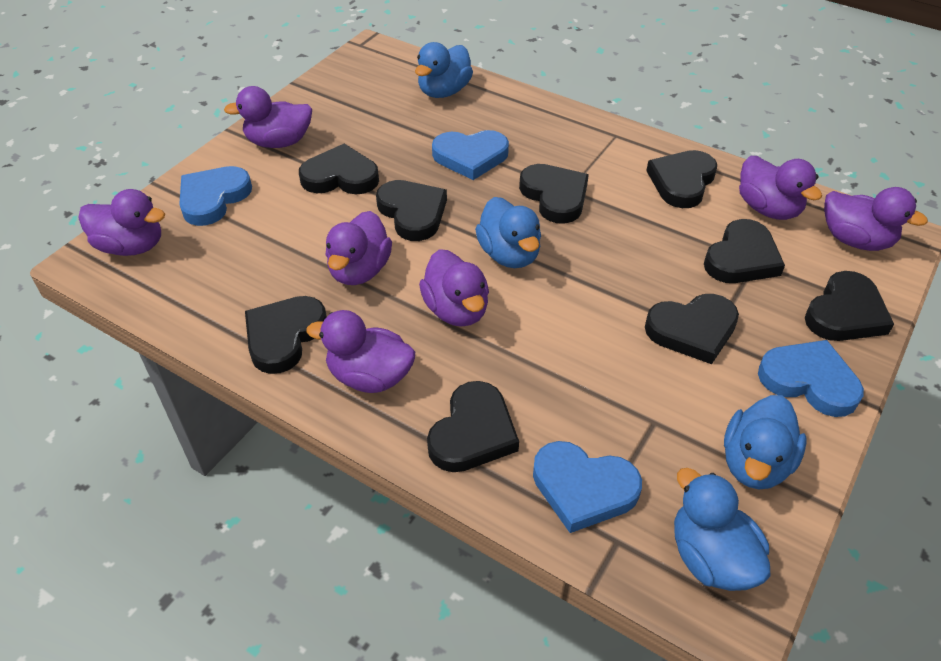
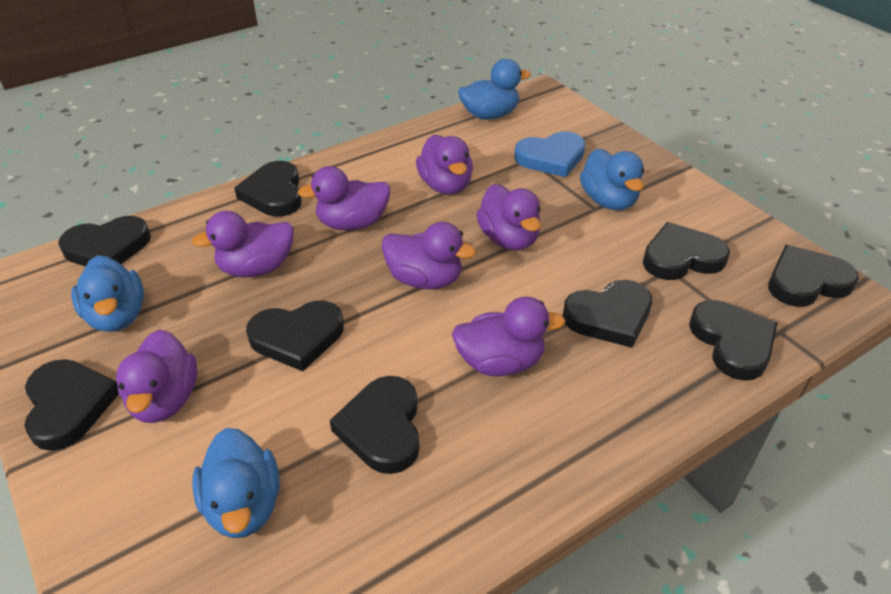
blue heart: 4 -> 1

